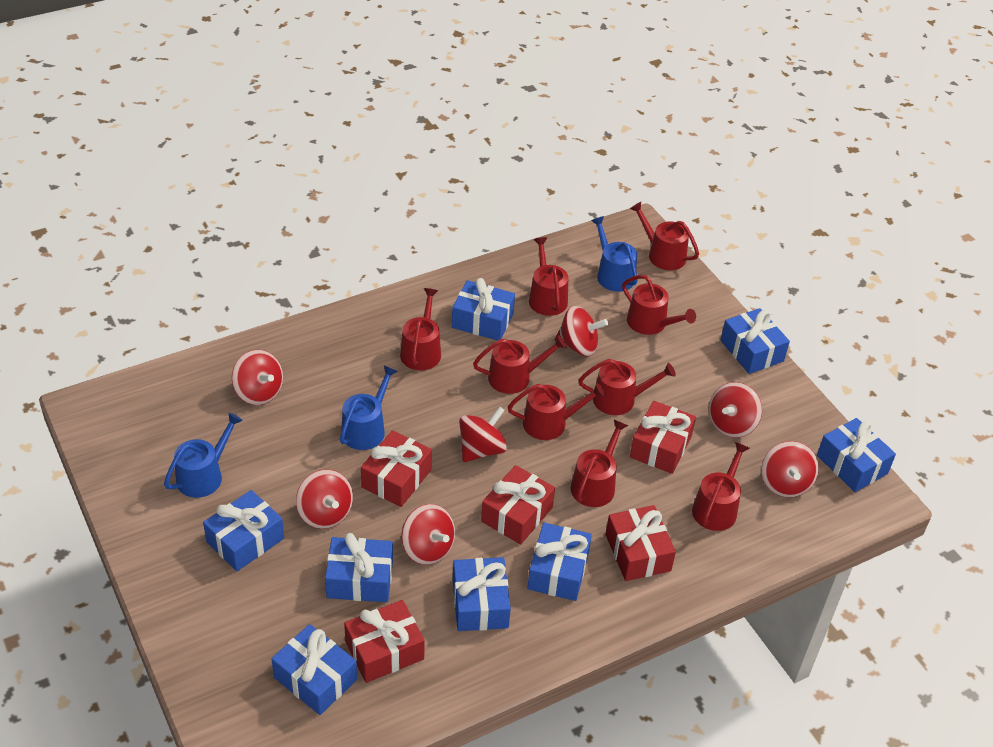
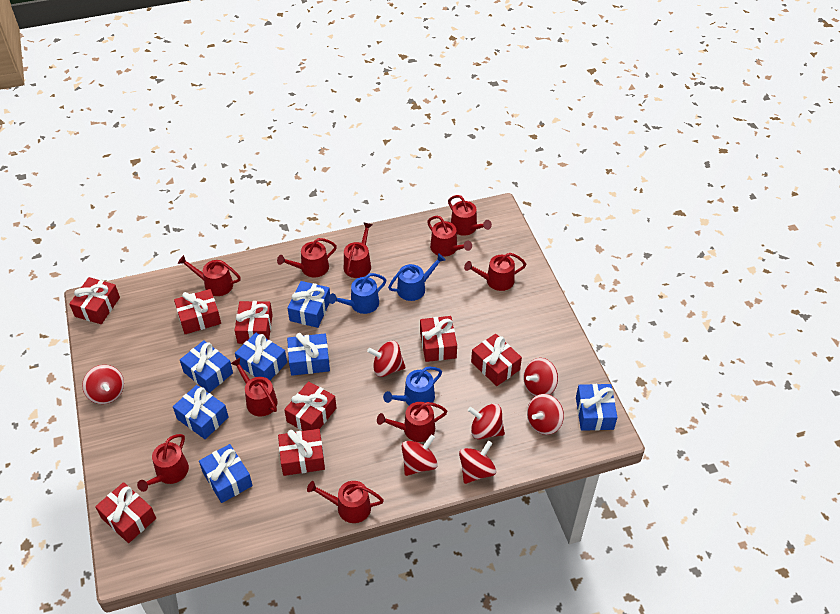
blue gift: 8 -> 7
red gift: 5 -> 8
red watering can: 9 -> 10

